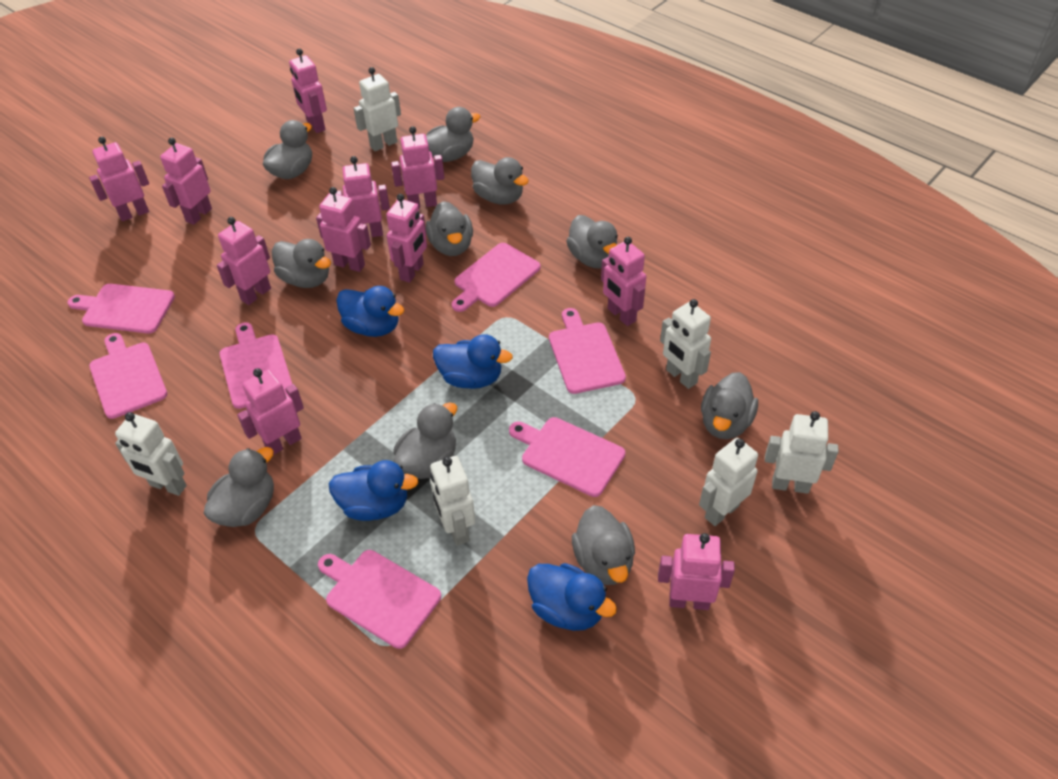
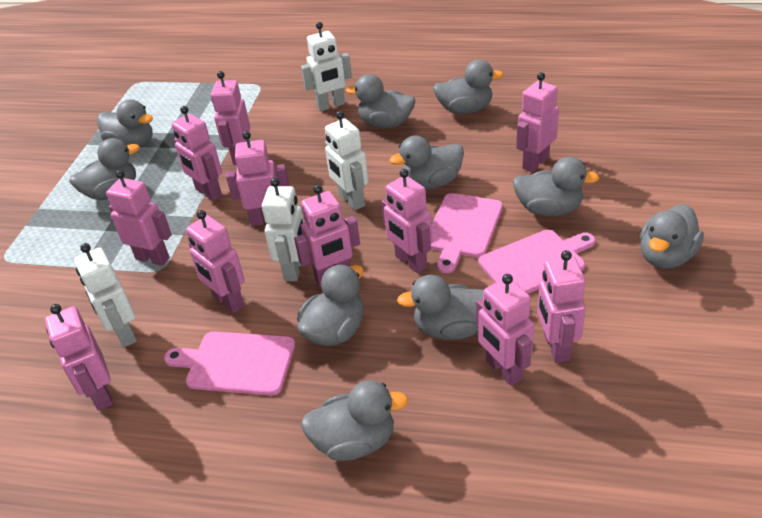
blue duck: 4 -> 0
pink cutting board: 7 -> 3
white robot: 6 -> 4

